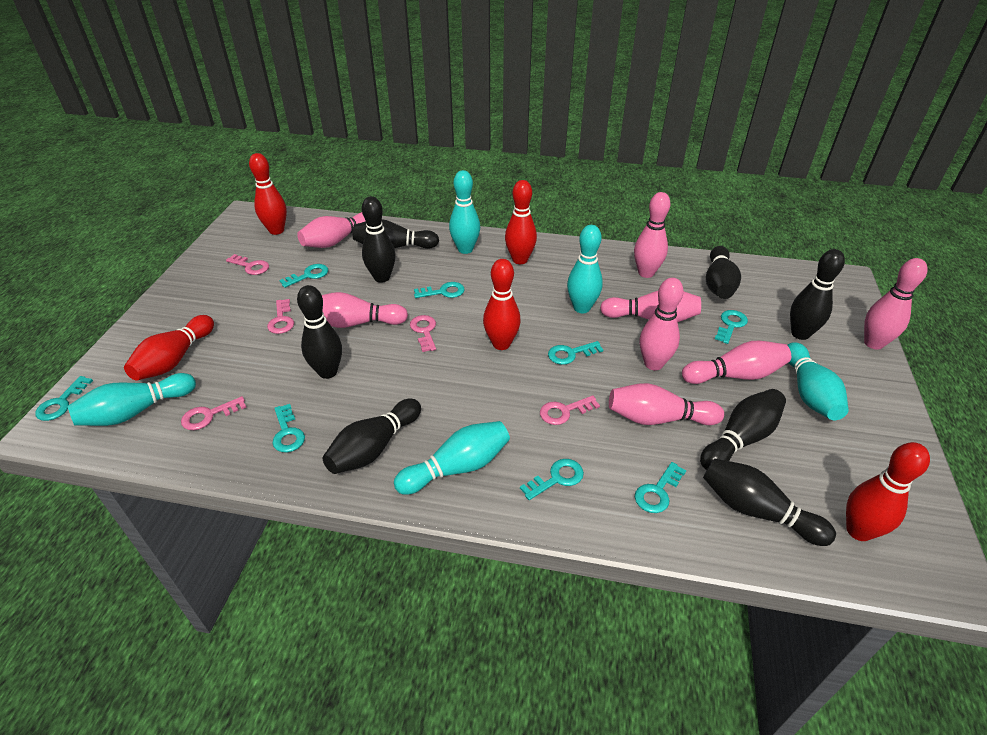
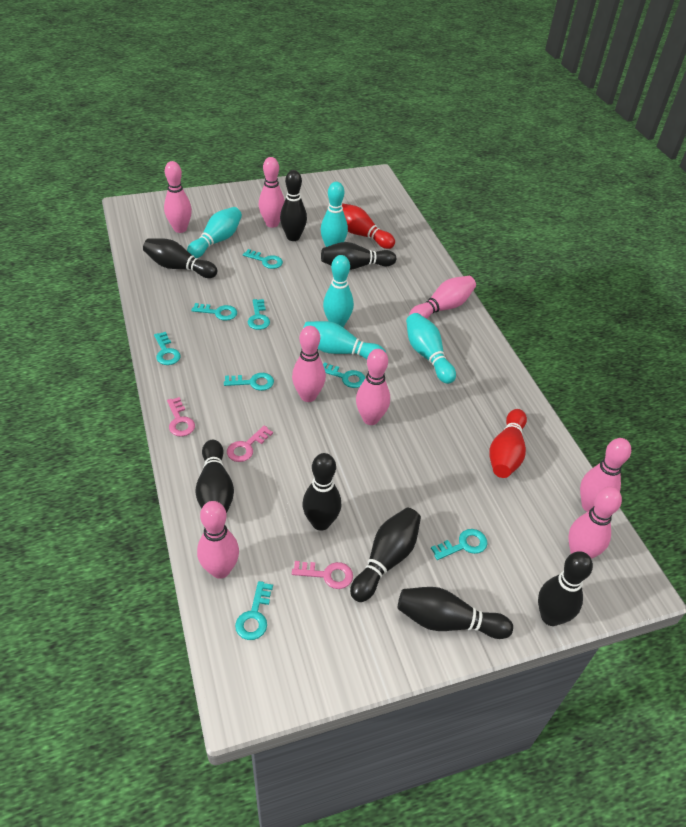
pink key: 5 -> 3
red bowling pin: 5 -> 2

